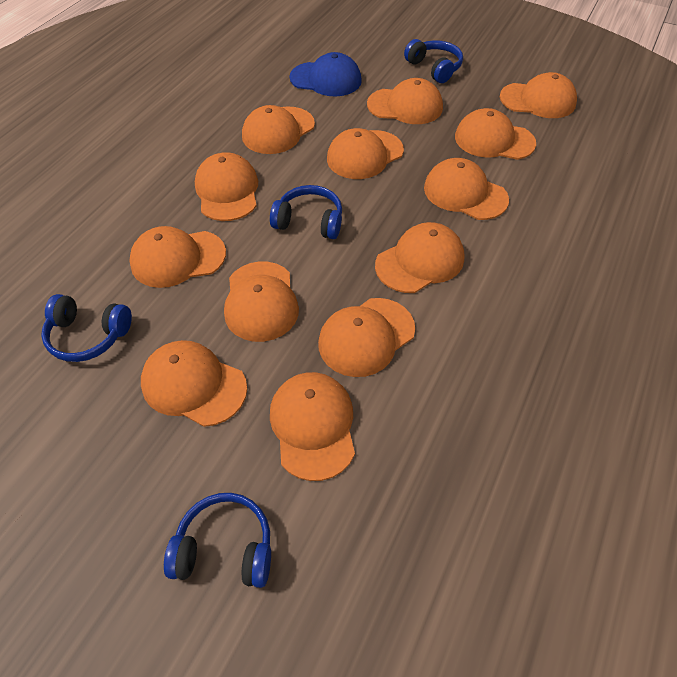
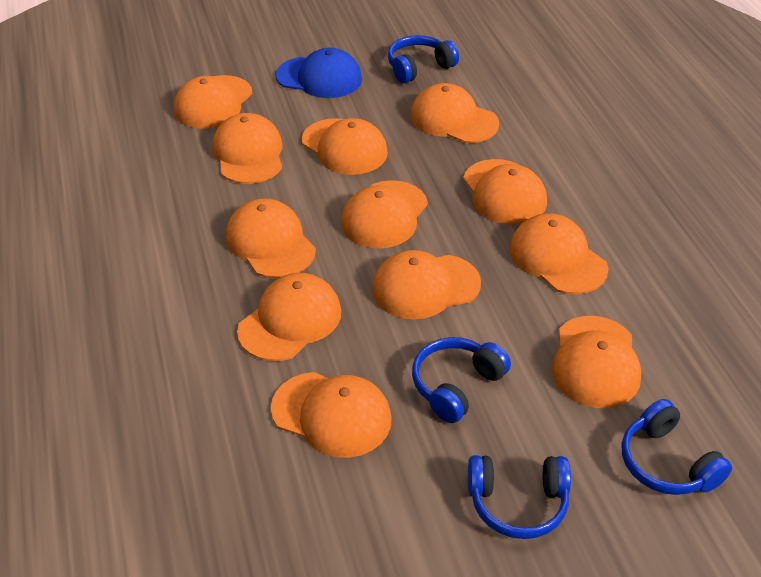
orange cap: 13 -> 12

